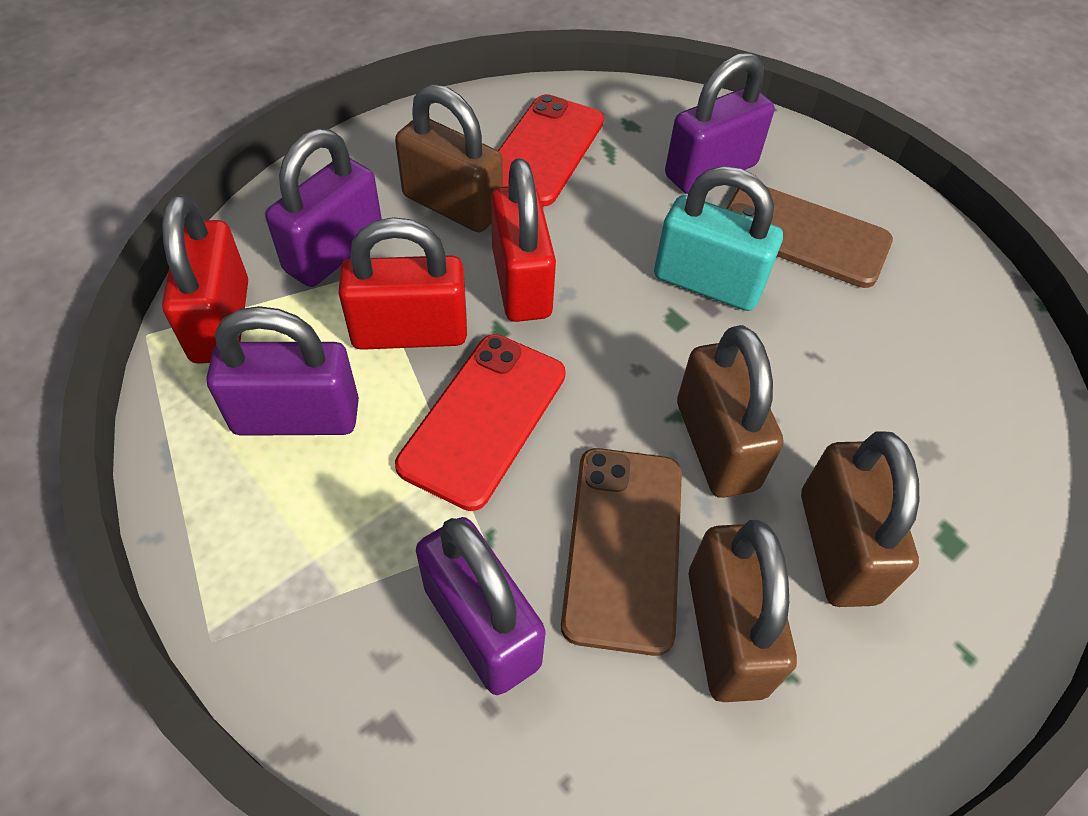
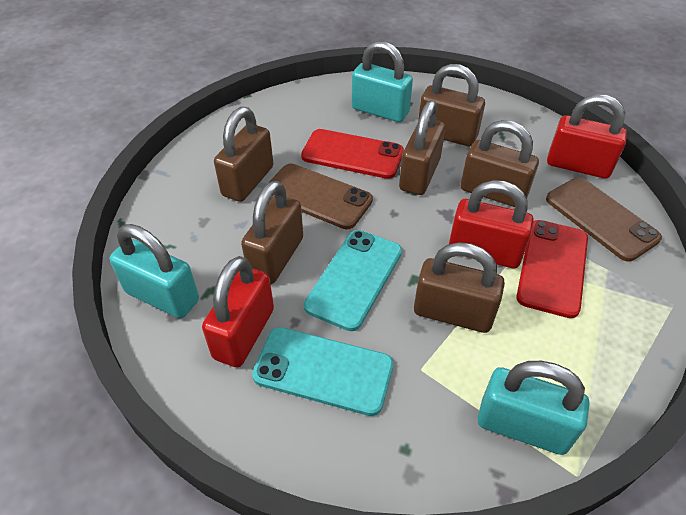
brown padlock: 4 -> 6
purple padlock: 4 -> 0
turquoise padlock: 1 -> 3
turquoise phone: 0 -> 2

